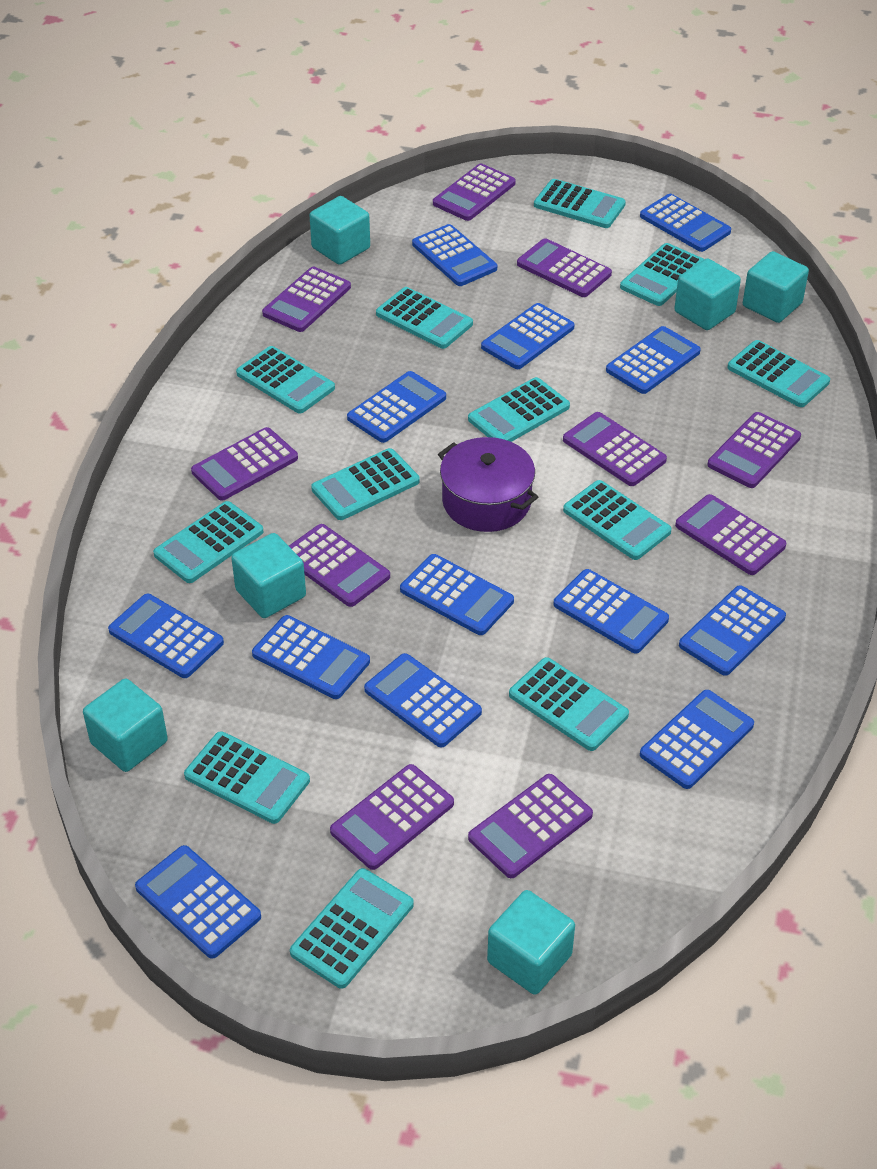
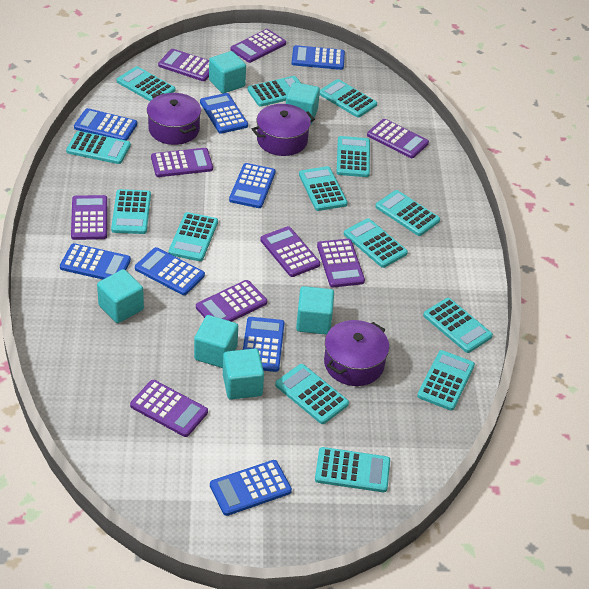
blue calculator: 13 -> 8
purple calculator: 10 -> 9
purple pot: 1 -> 3
turquoise calculator: 12 -> 14

